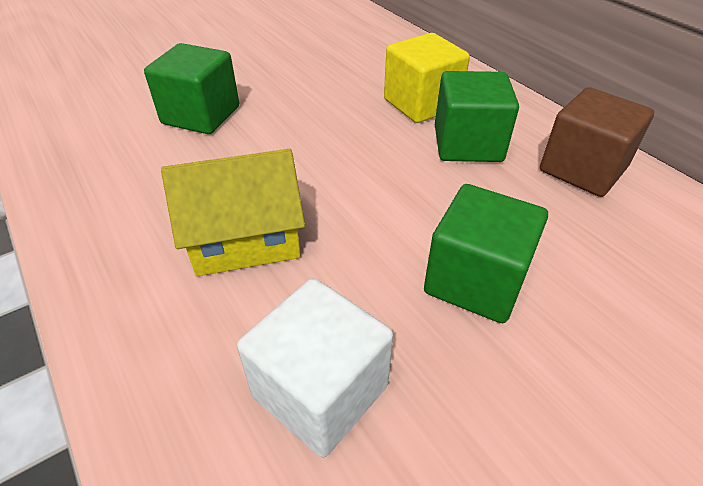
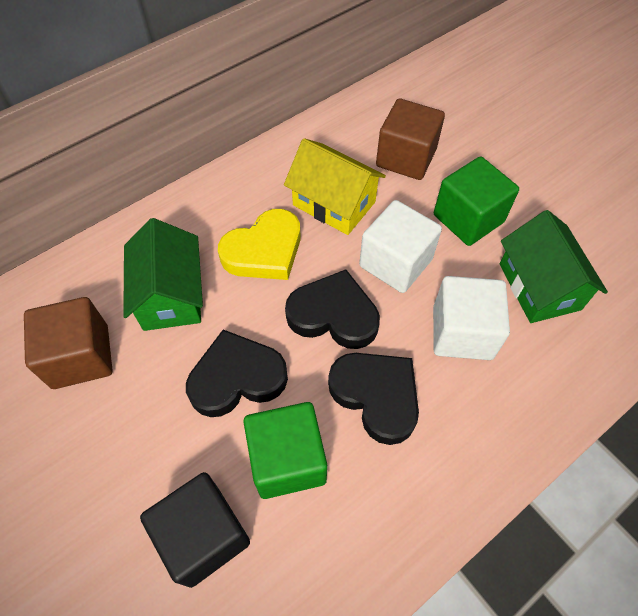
black cube: 0 -> 1
black heart: 0 -> 3
brown cube: 1 -> 2
green cube: 3 -> 2
green house: 0 -> 2
white cube: 1 -> 2
yellow cube: 1 -> 0
yellow heart: 0 -> 1

